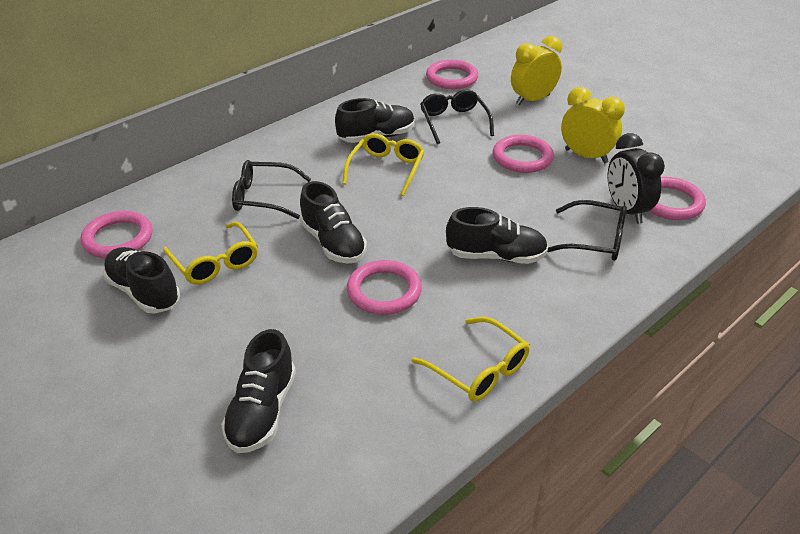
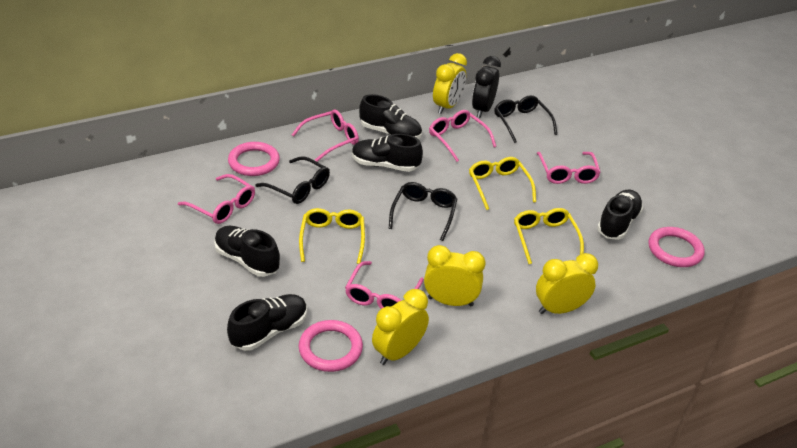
pink glasses: 0 -> 5
pink ring: 5 -> 3
yellow clock: 2 -> 4

